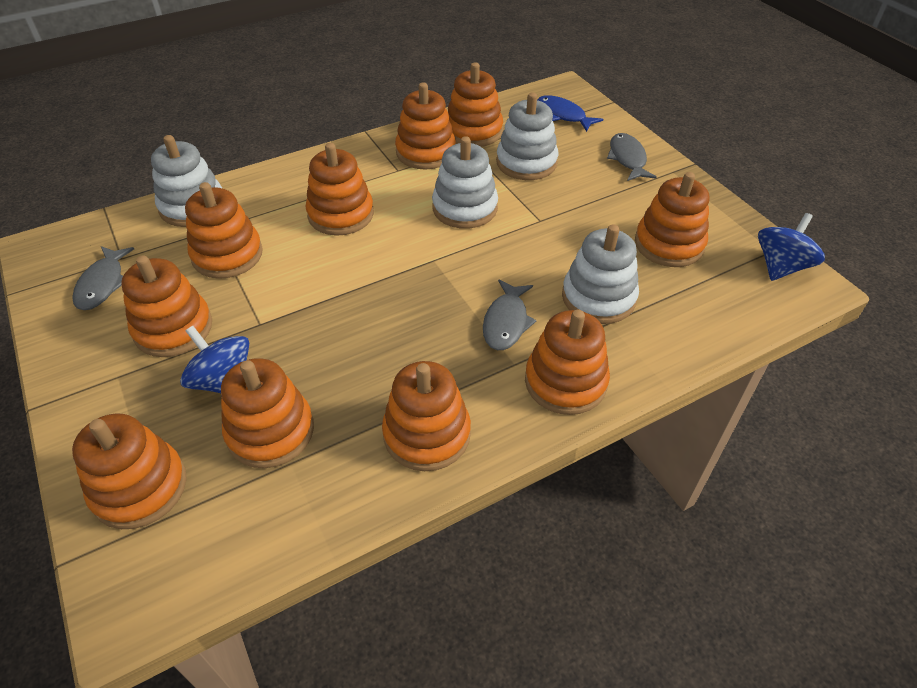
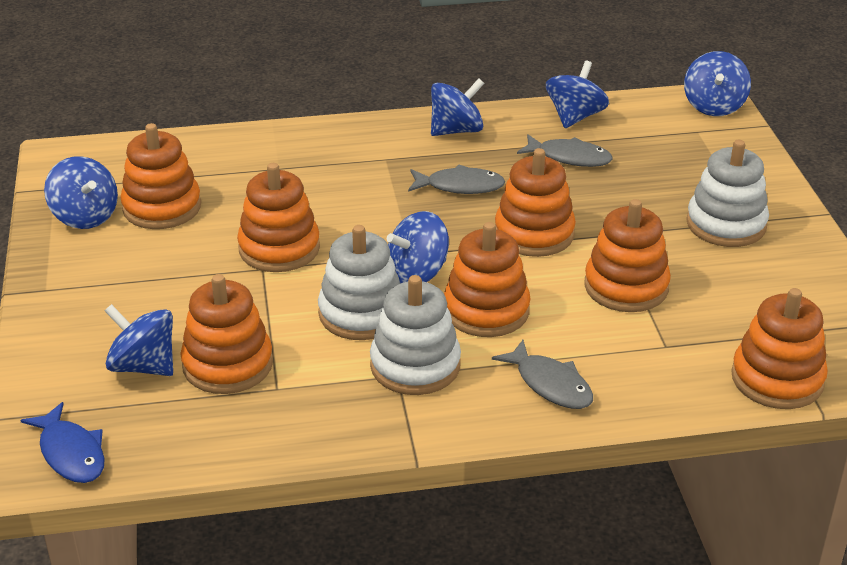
blue spinning top: 2 -> 6
orange stacking toy: 10 -> 7
white stacking toy: 4 -> 3

